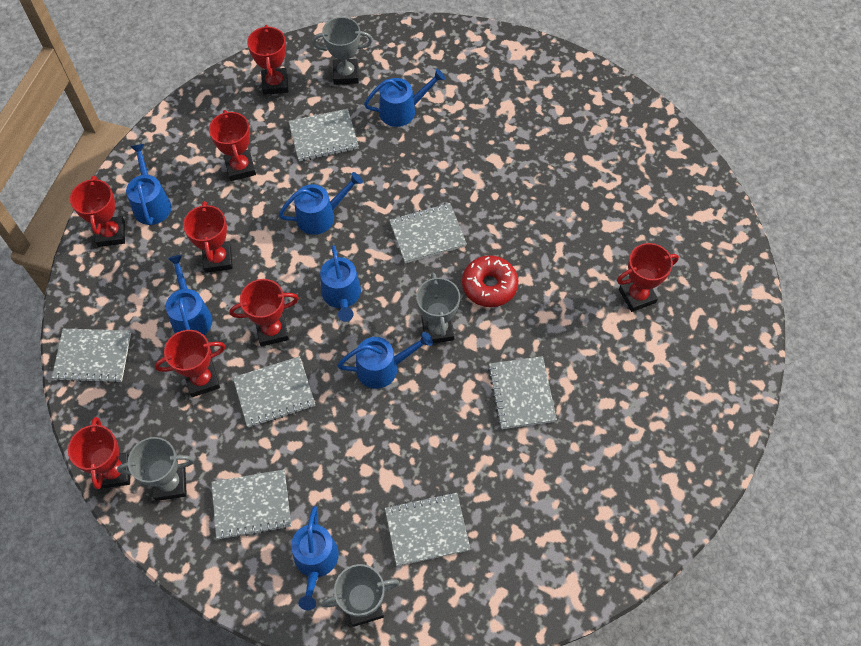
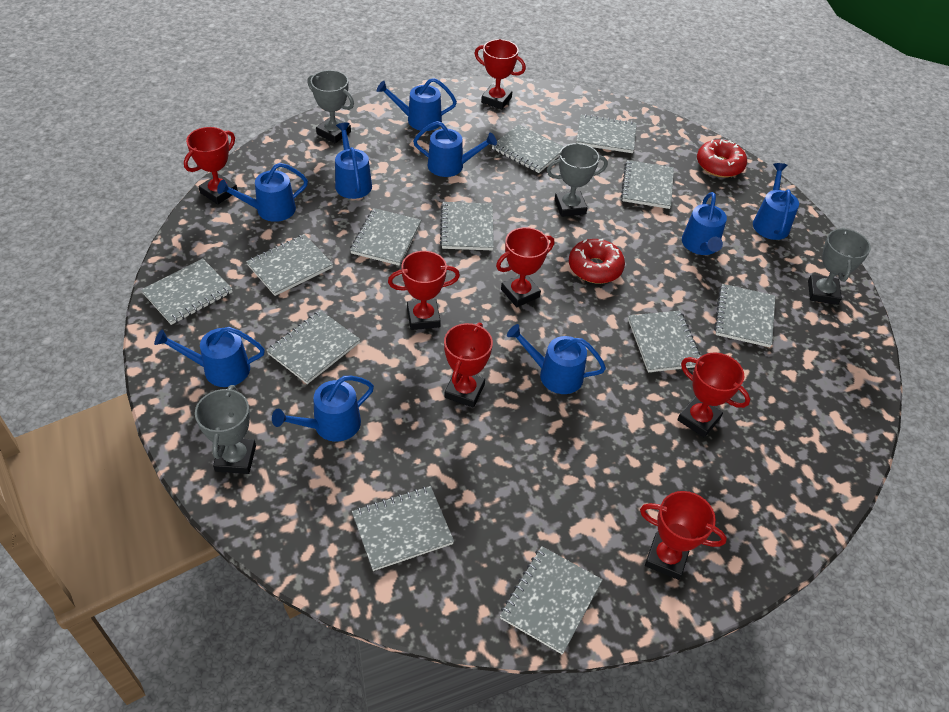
blue watering can: 7 -> 9
grey notebook: 7 -> 12
red donut: 1 -> 2
red trophy: 8 -> 7

